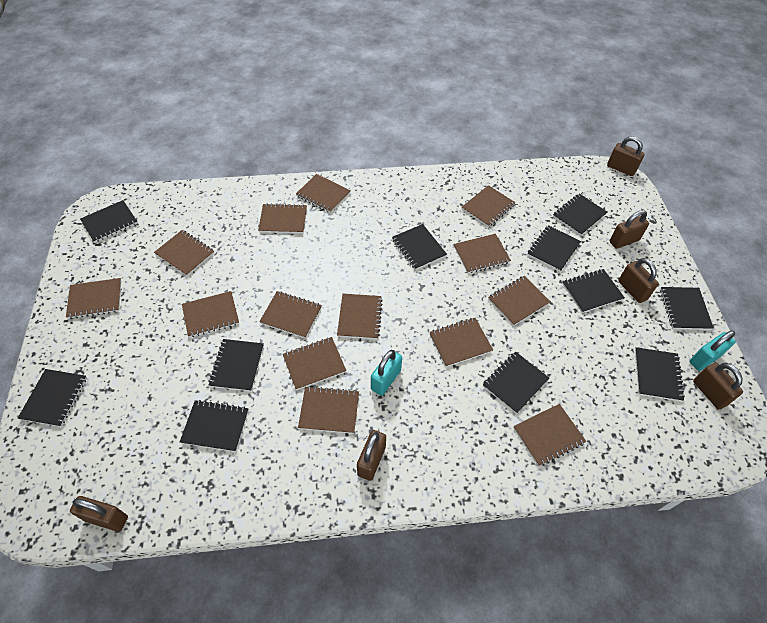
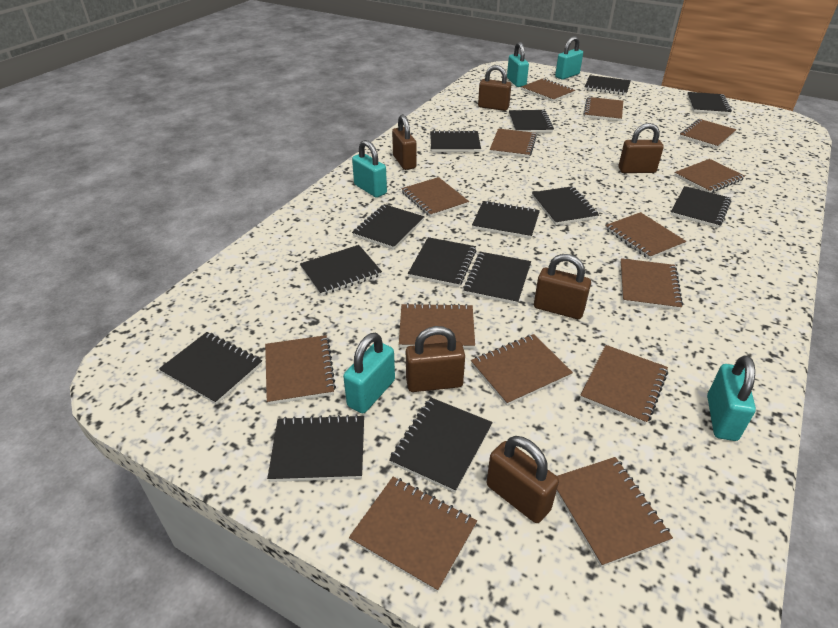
black notebook: 11 -> 14
turquoise padlock: 2 -> 5

